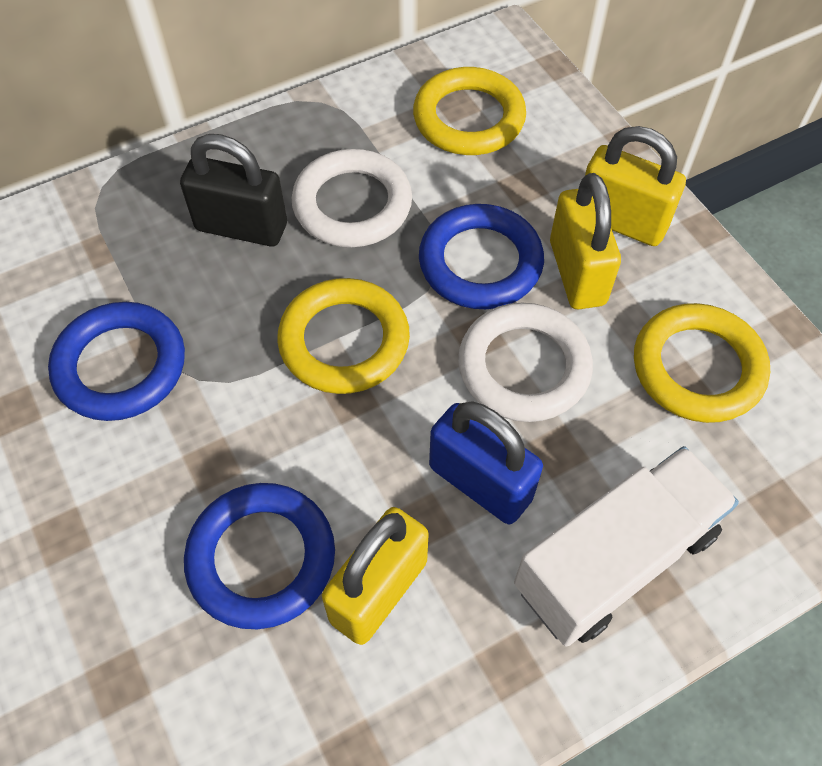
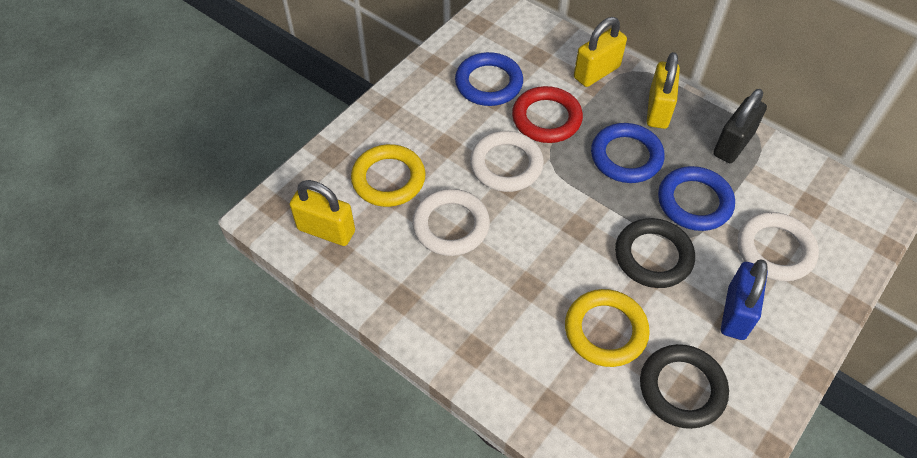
black ring: 0 -> 2
red ring: 0 -> 1
white ring: 2 -> 3
white truck: 1 -> 0
yellow ring: 3 -> 2

